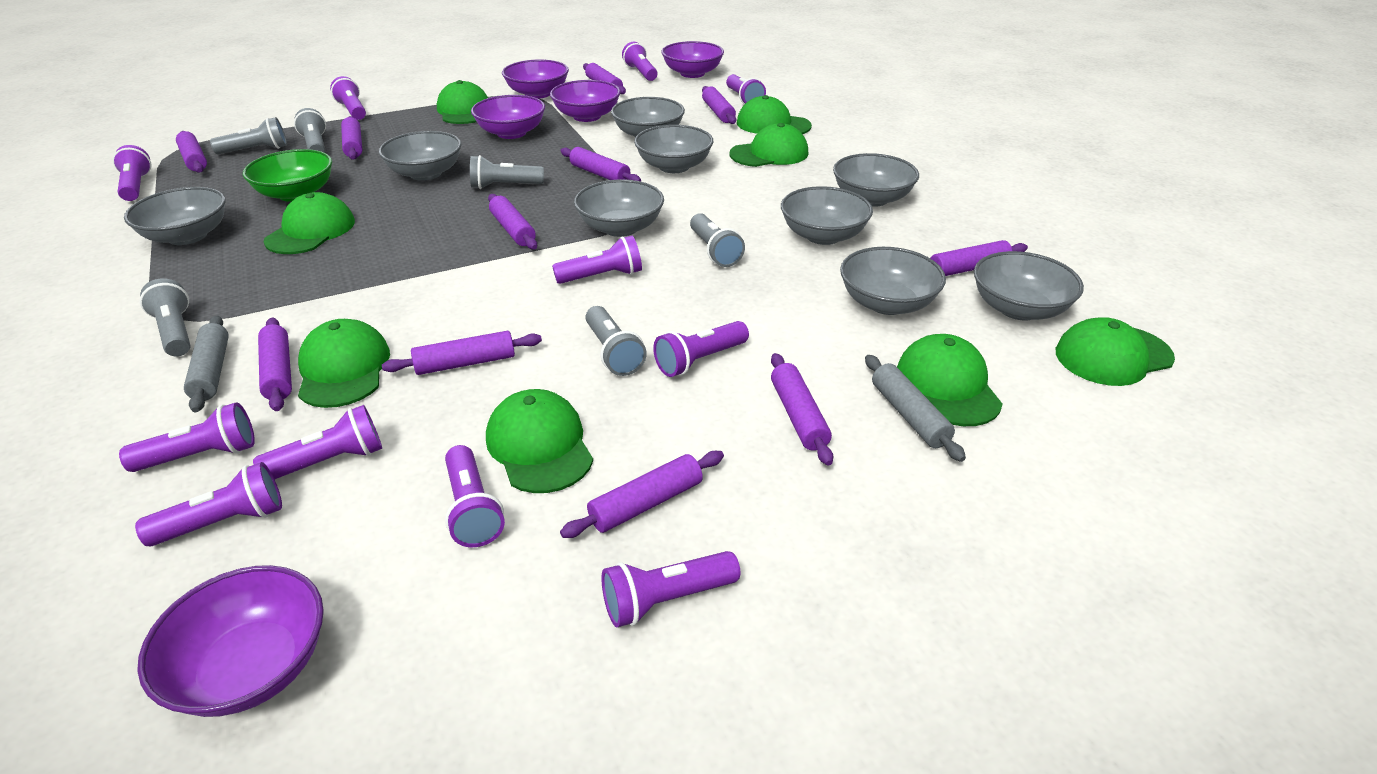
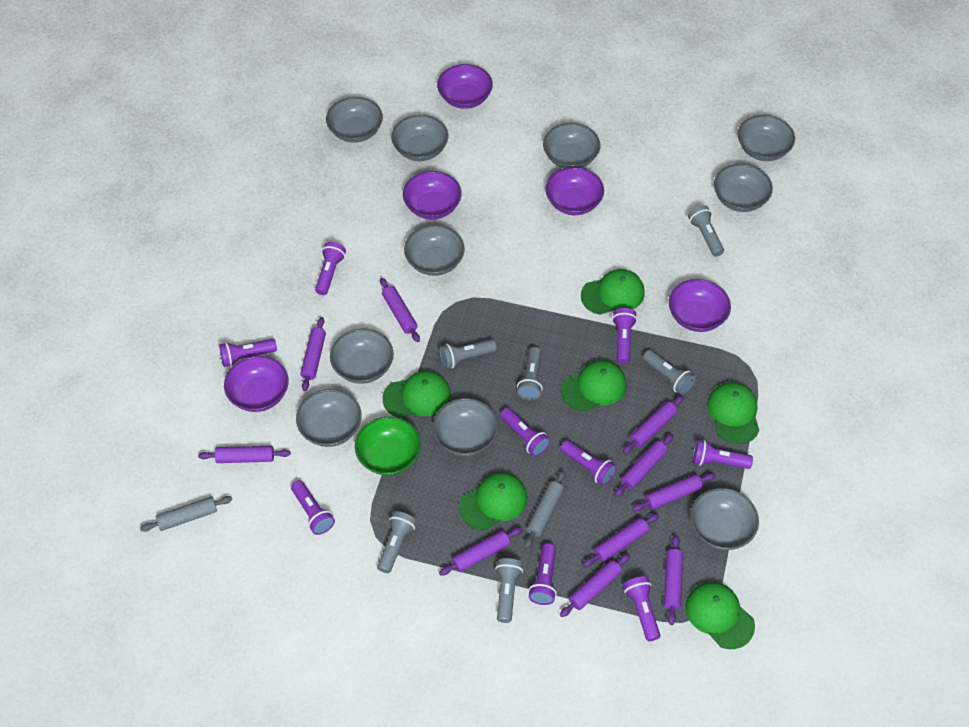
green cap: 8 -> 6
grey bowl: 9 -> 10
purple flashlight: 11 -> 9
purple rolling pin: 11 -> 10

